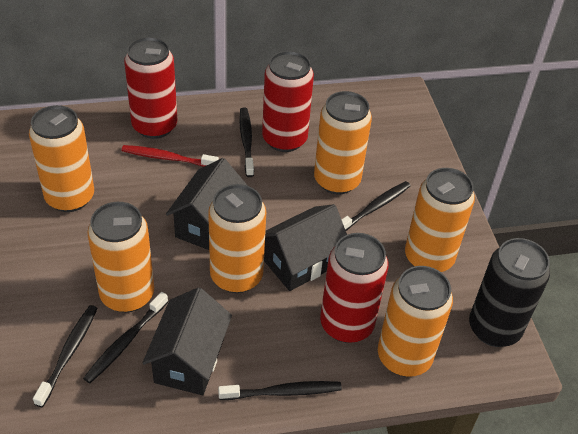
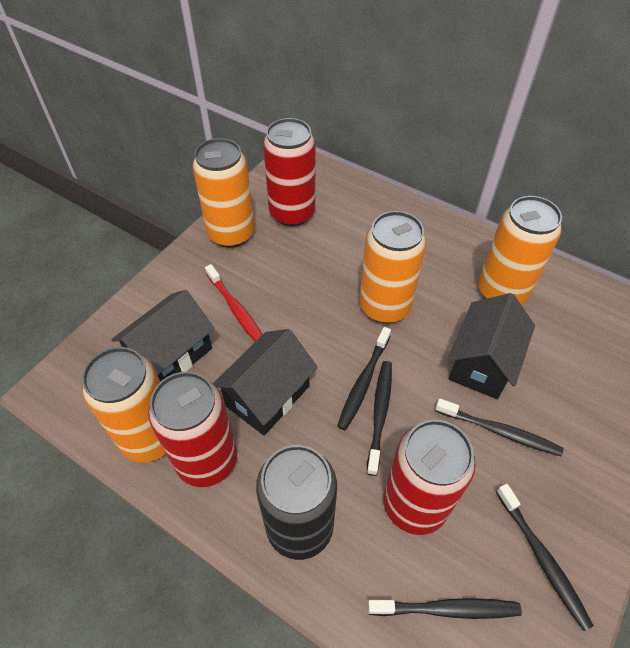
orange can: 6 -> 4

